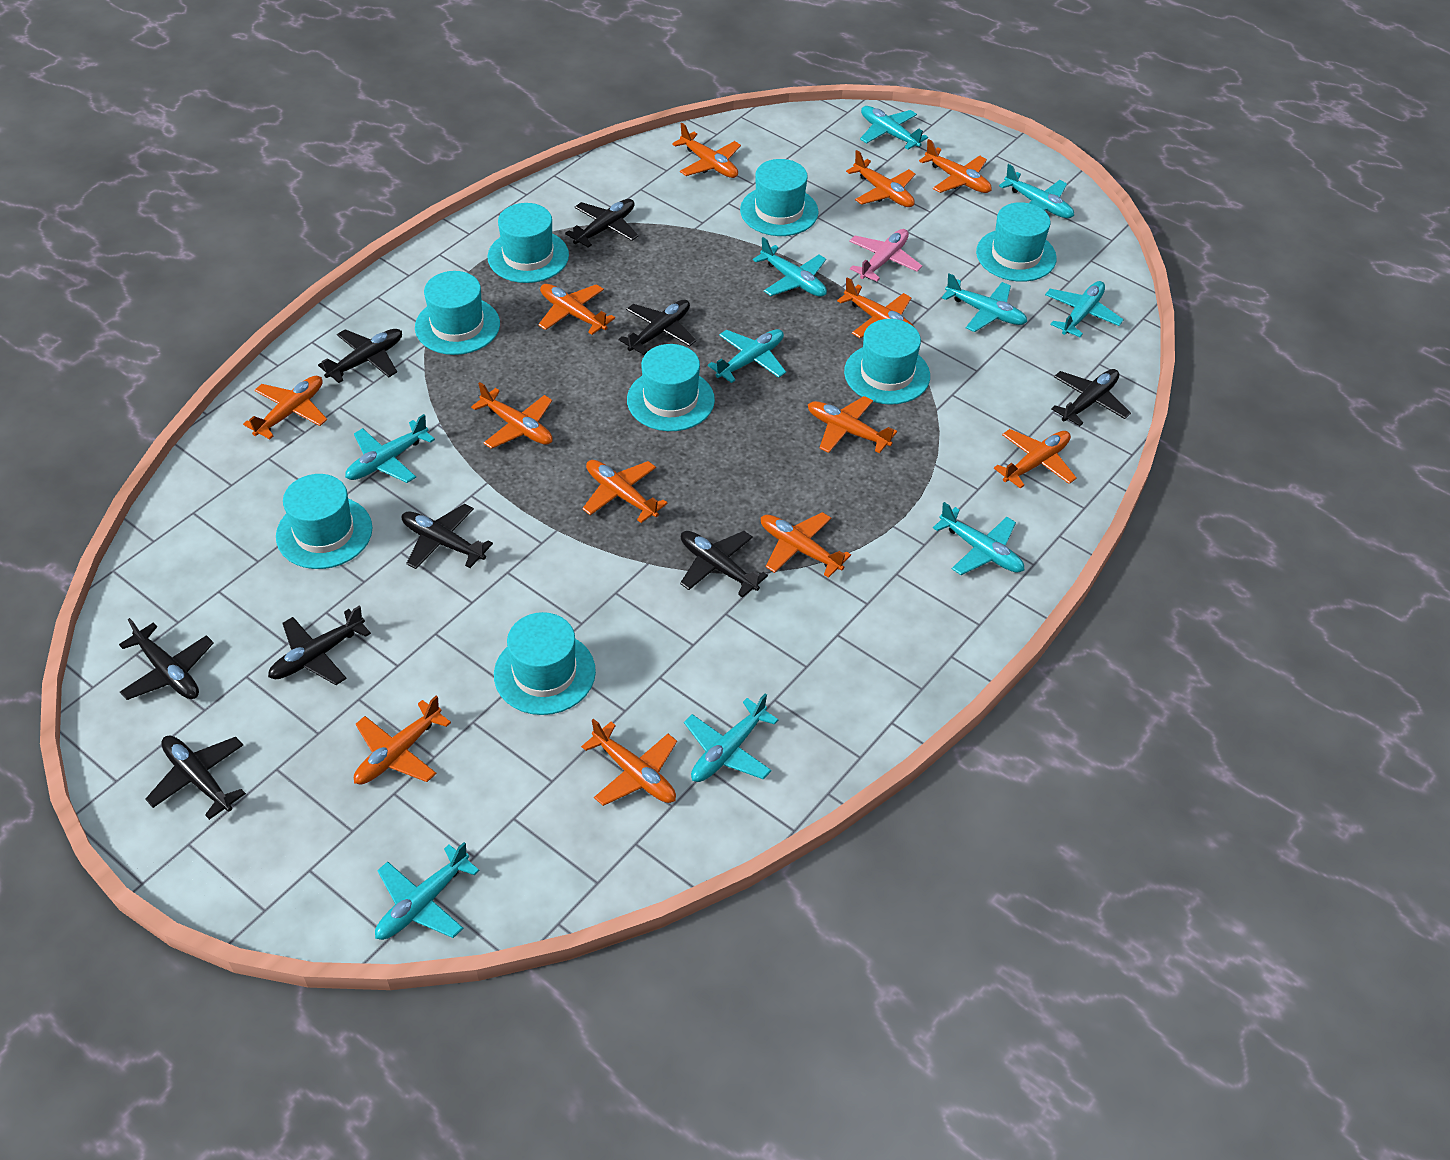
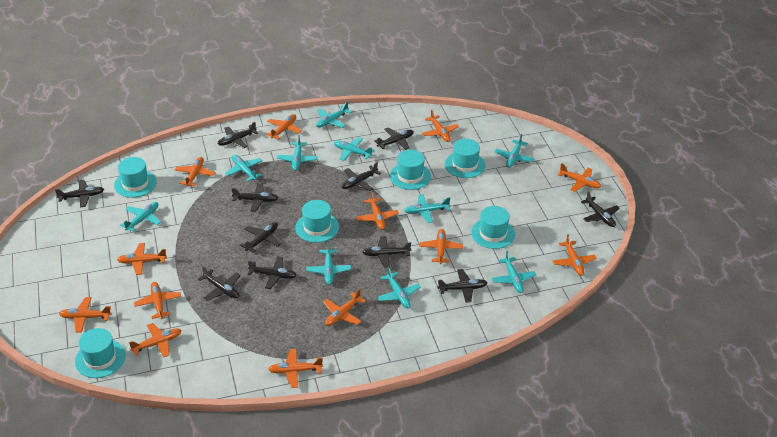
black plane: 9 -> 11
pink plane: 1 -> 0
turquoise hat: 8 -> 6

